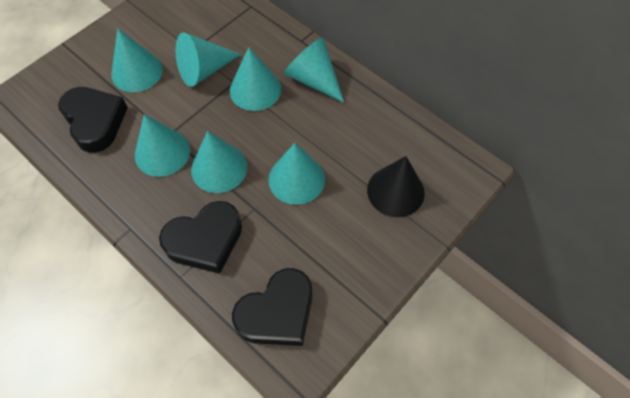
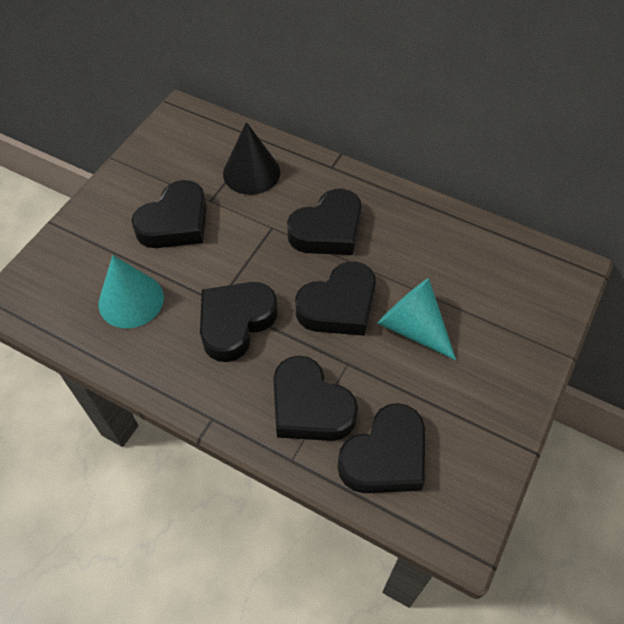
black heart: 3 -> 6
turquoise cone: 7 -> 2

